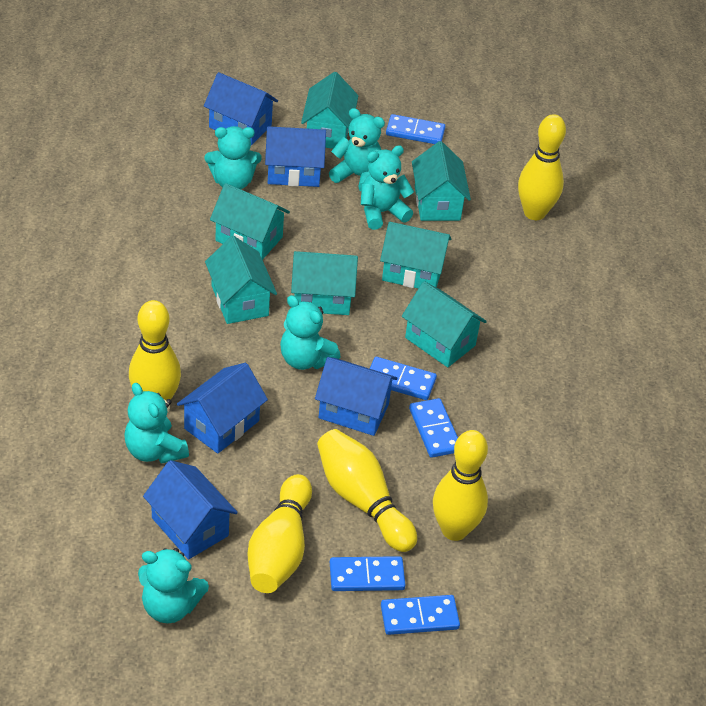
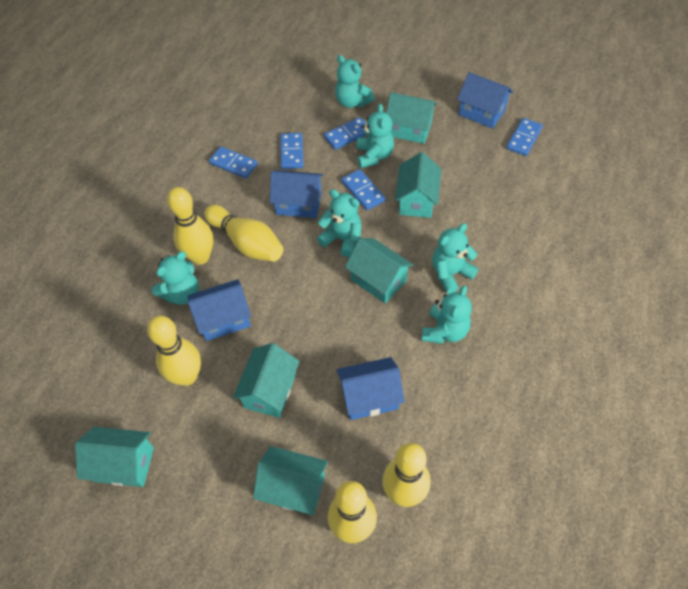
blue house: 5 -> 4
turquoise house: 7 -> 6

